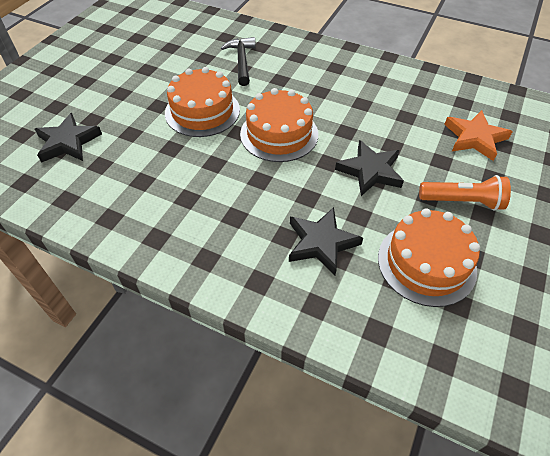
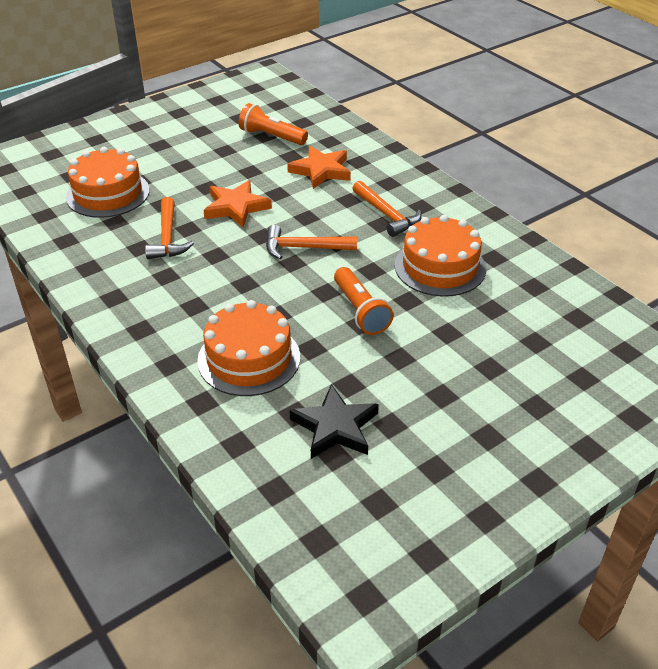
black hammer: 1 -> 0
black star: 3 -> 1
orange flashlight: 1 -> 2
orange hammer: 0 -> 3
orange star: 1 -> 2

